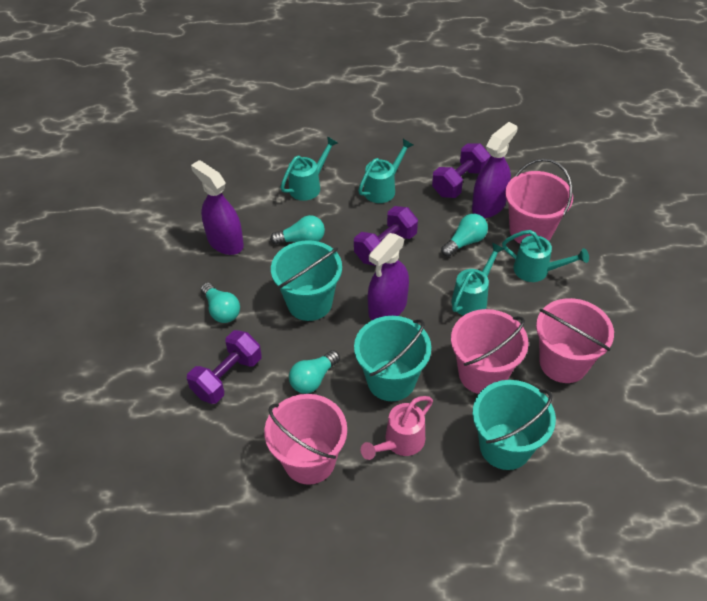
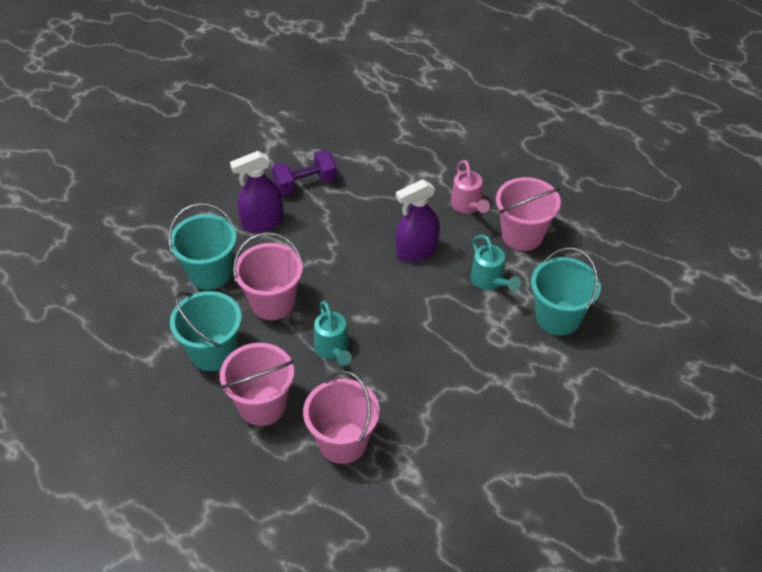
purple dumbbell: 3 -> 1
purple spray bottle: 3 -> 2
turquoise light bulb: 4 -> 0
turquoise watering can: 4 -> 2

